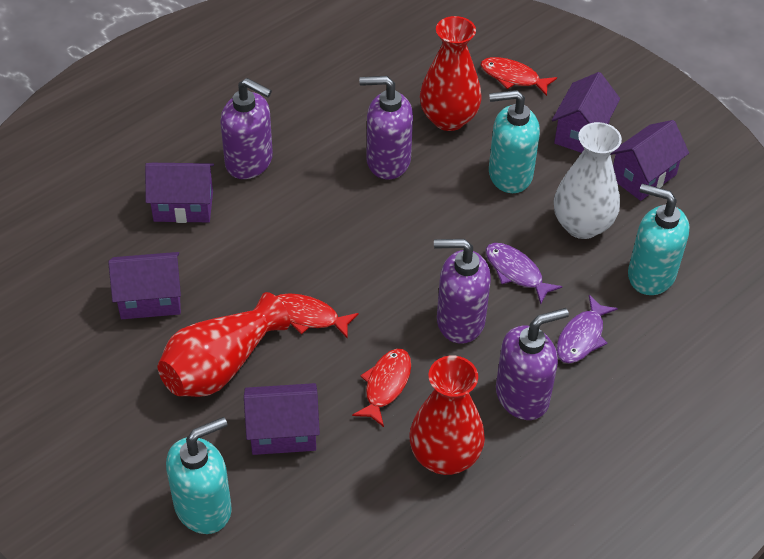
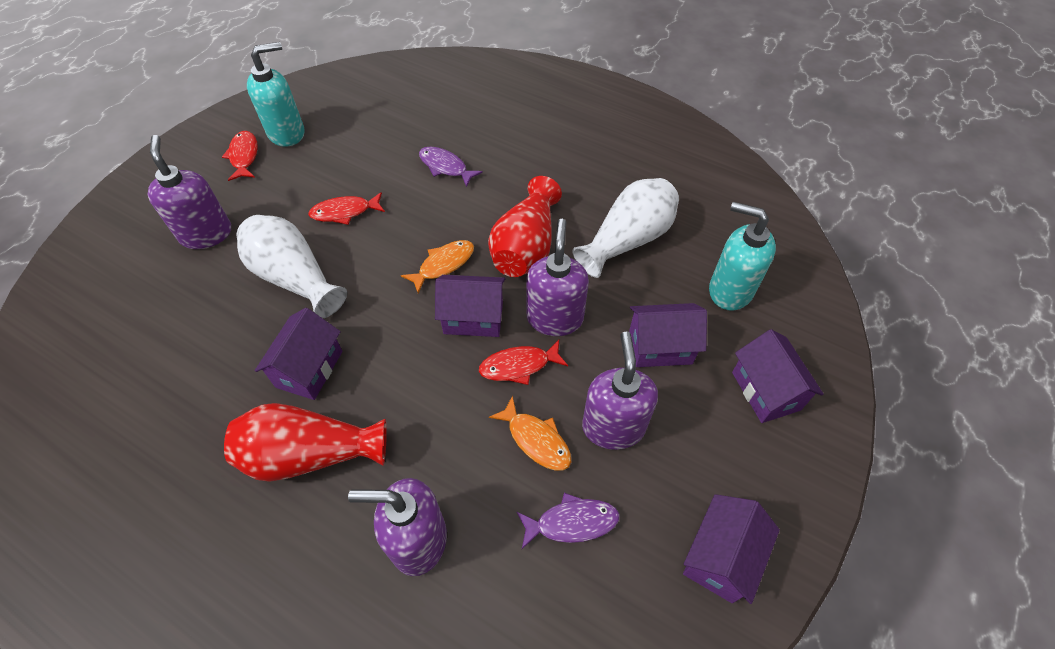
orange fish: 0 -> 2
red vase: 3 -> 2
turquoise soap dispenser: 3 -> 2
white vase: 1 -> 2

